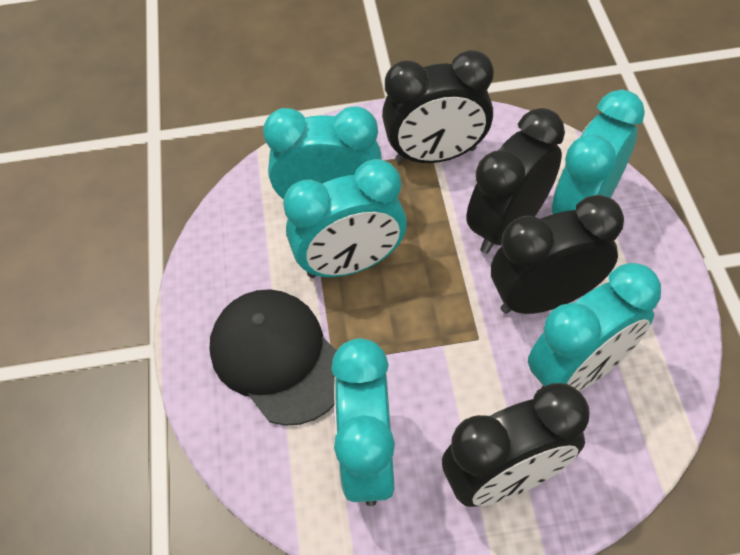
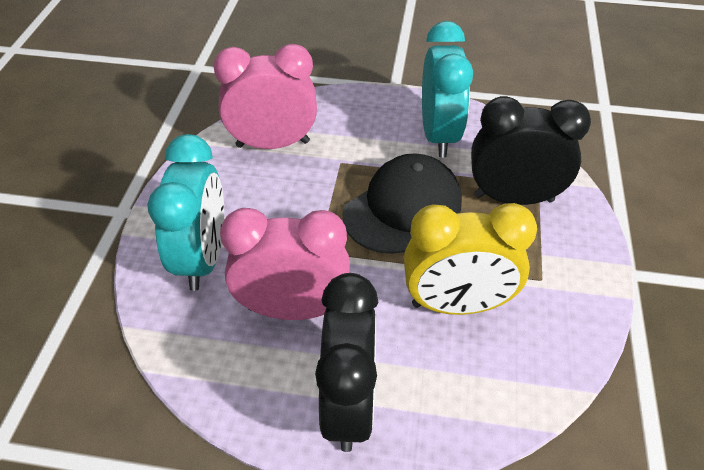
black clock: 4 -> 2
pink clock: 0 -> 2
turquoise clock: 5 -> 2
yellow clock: 0 -> 1

